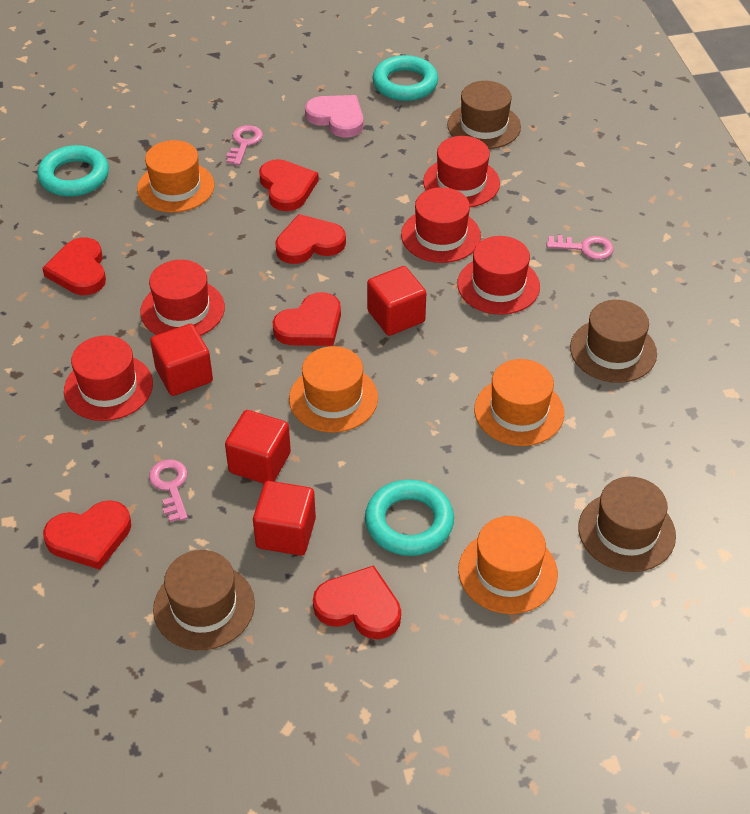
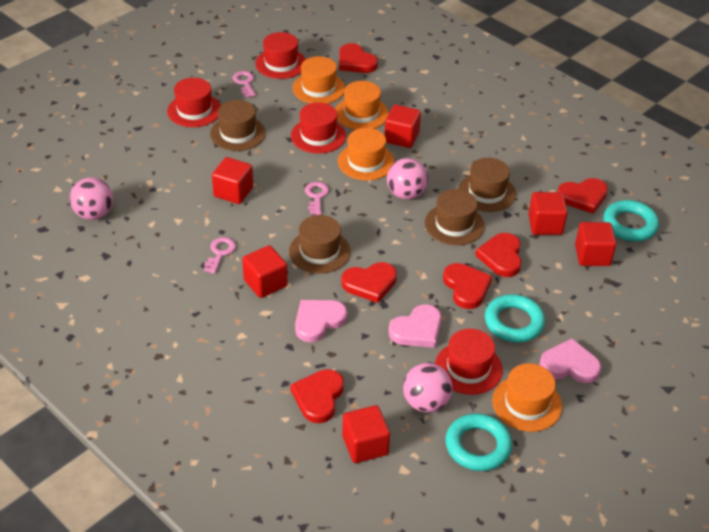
pink ball: 0 -> 3
pink heart: 1 -> 3
red cube: 4 -> 6
red hat: 5 -> 4

